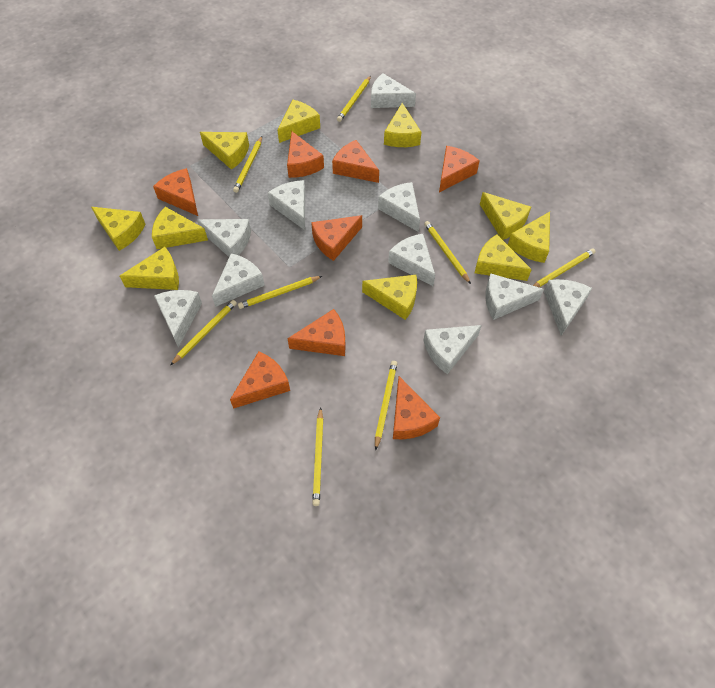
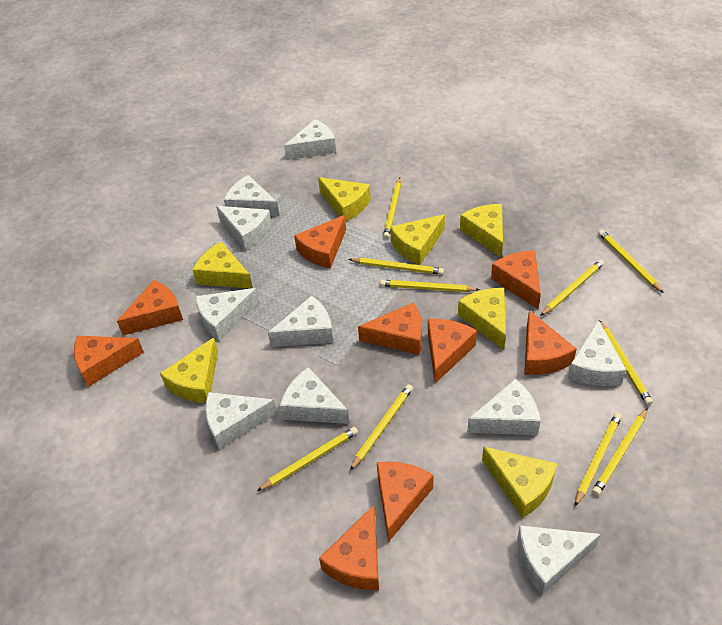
orange cheese: 8 -> 9
yellow cheese: 10 -> 7
yellow pencil: 8 -> 10

